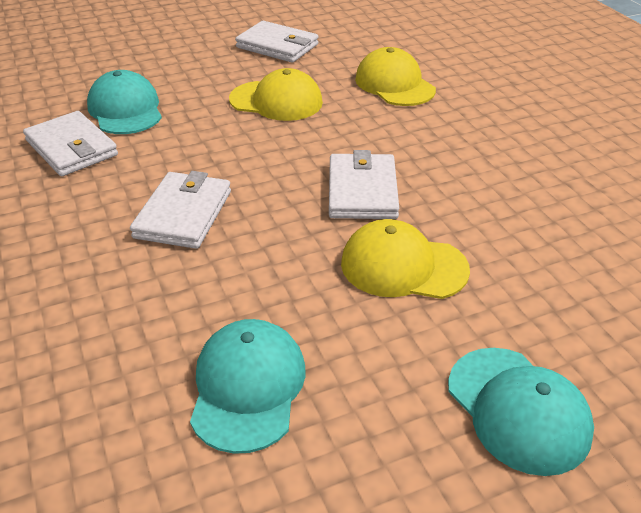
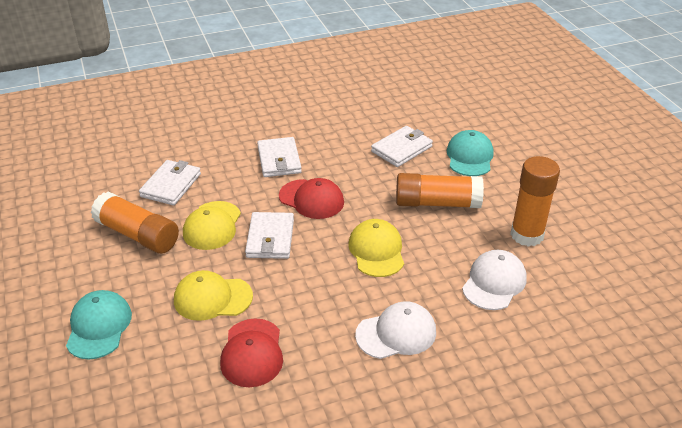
orange glue stick: 0 -> 3
red cap: 0 -> 2
turquoise cap: 3 -> 2
white cap: 0 -> 2

